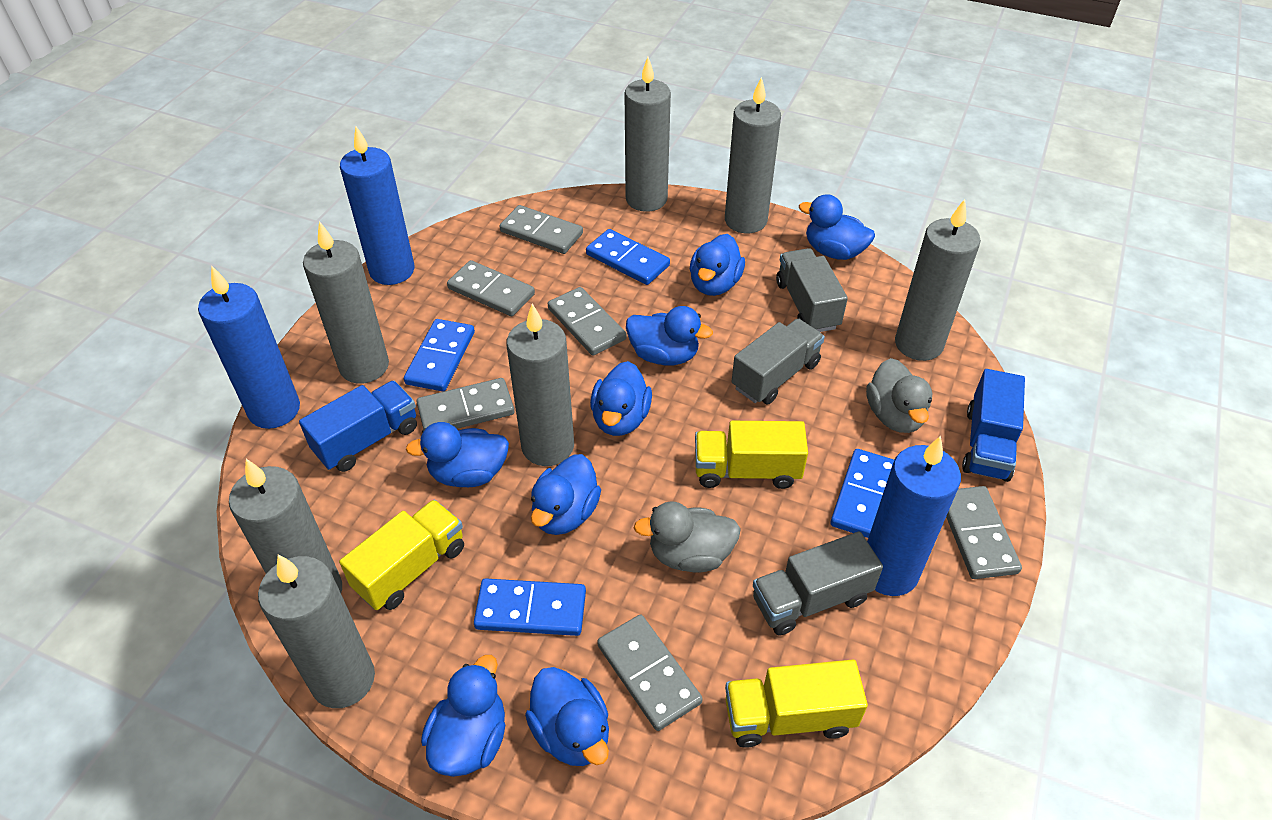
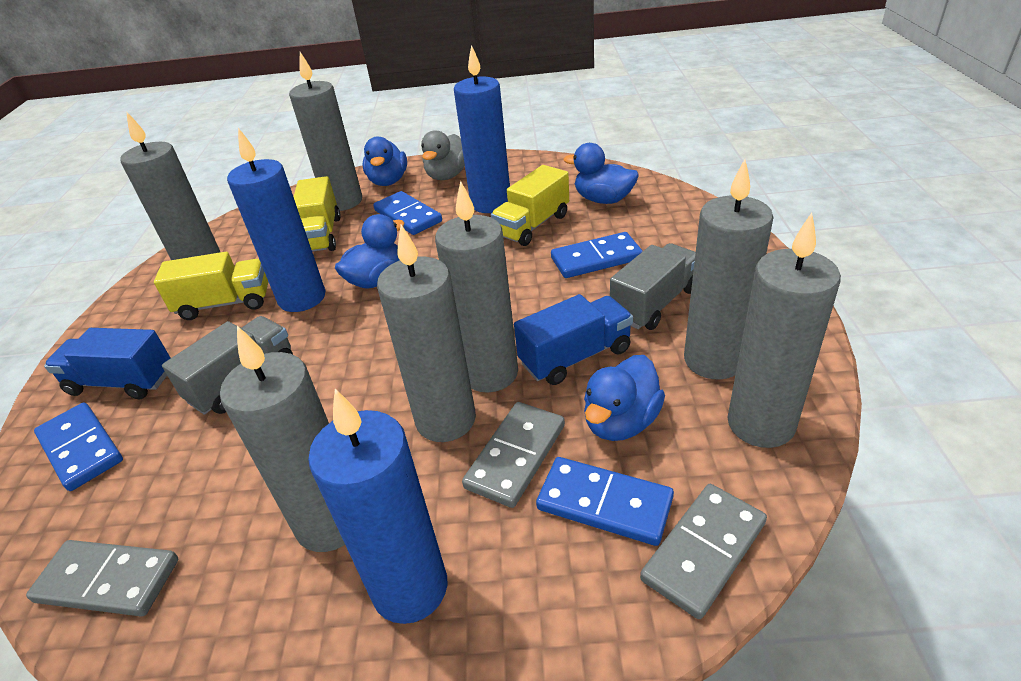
blue duck: 8 -> 4
grey domino: 6 -> 3
grey duck: 2 -> 1
grey truck: 3 -> 2

